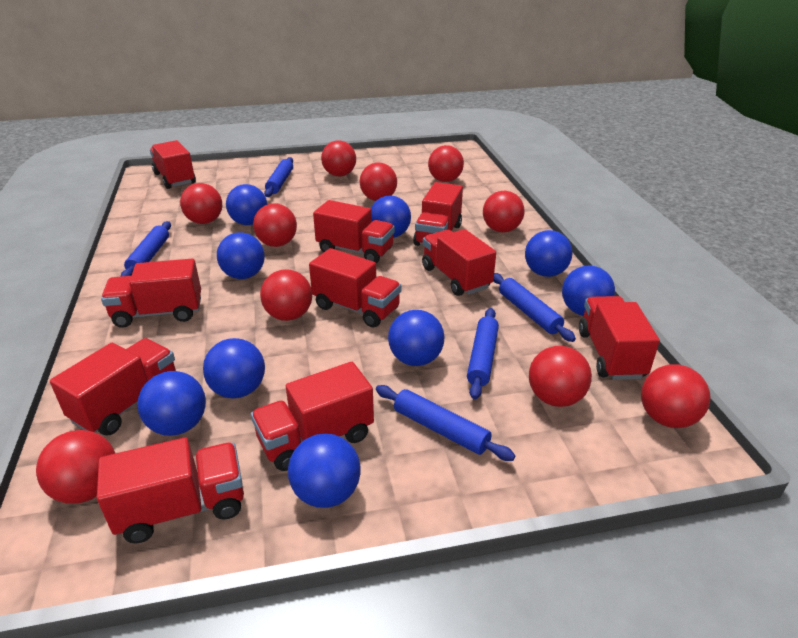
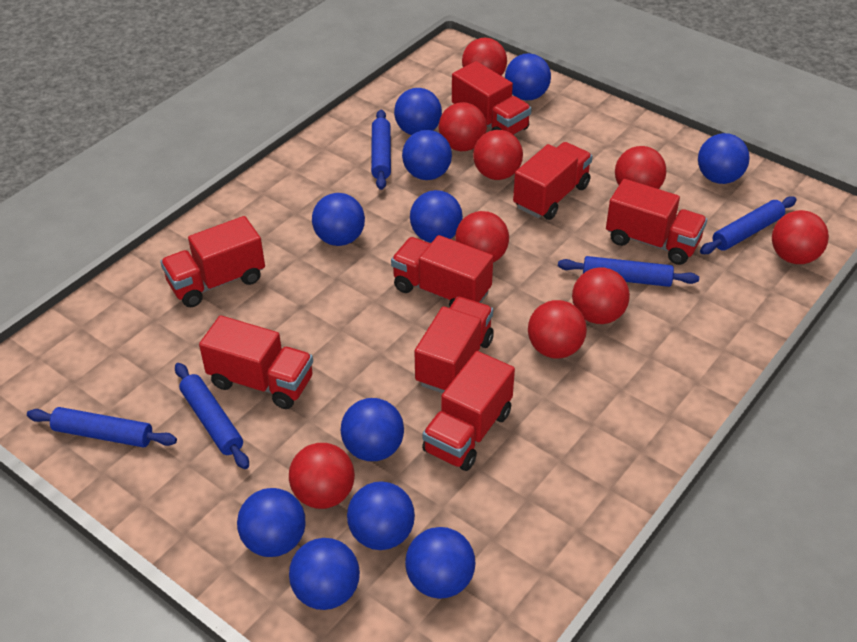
blue ball: 9 -> 11
red ball: 10 -> 9
red truck: 10 -> 8

